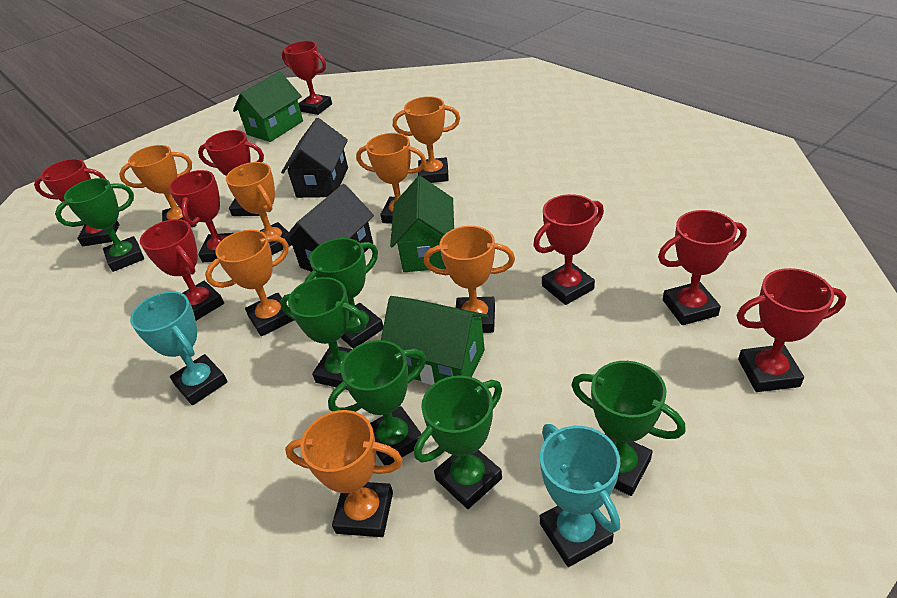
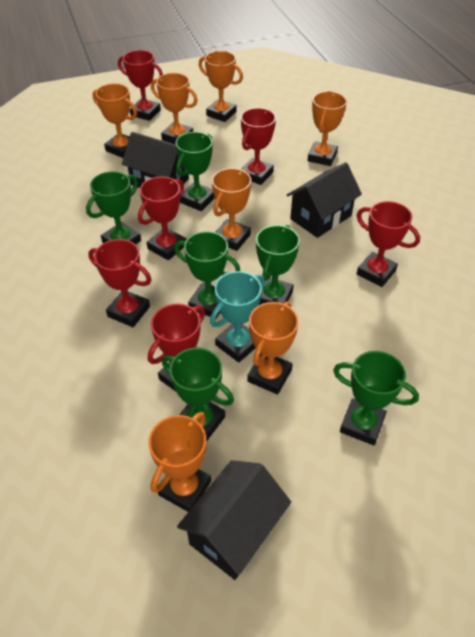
black house: 2 -> 3
green house: 3 -> 0
red trophy: 8 -> 6
turquoise trophy: 2 -> 1

